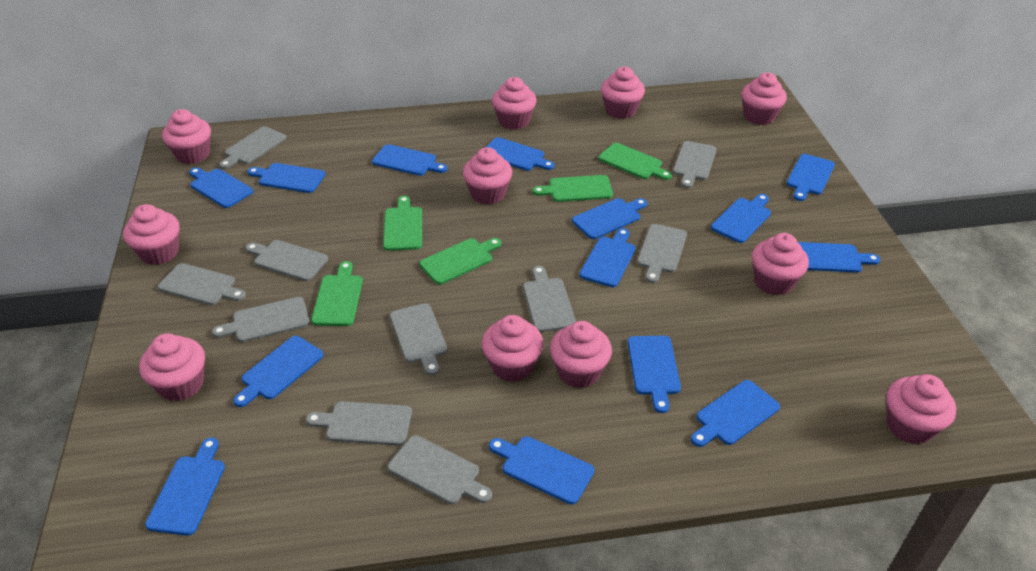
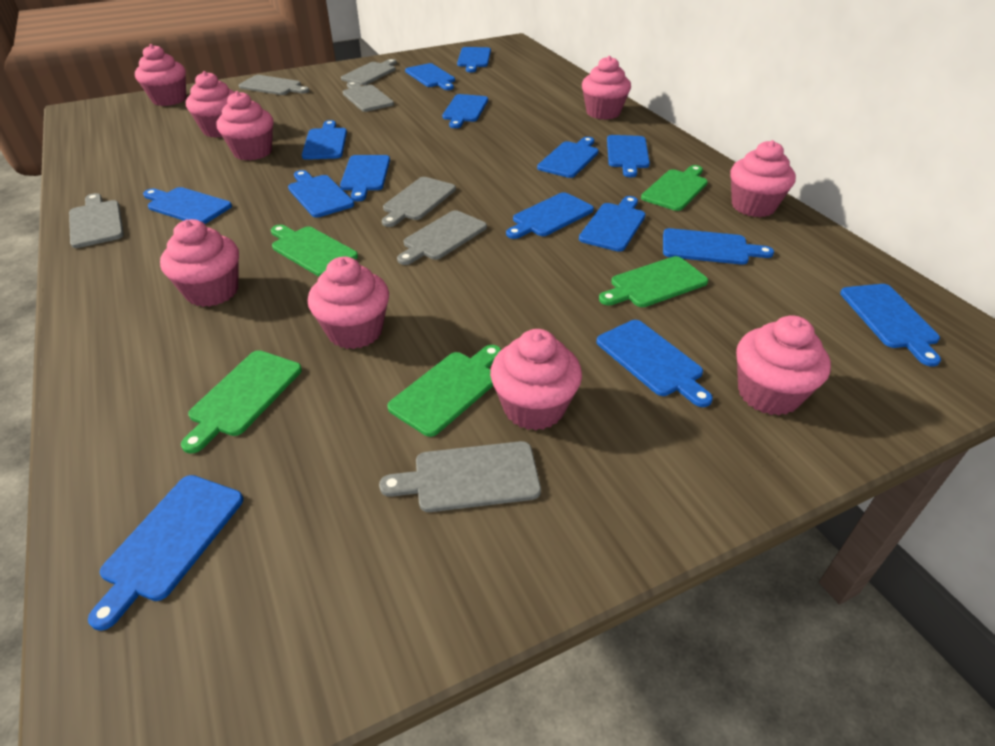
blue cutting board: 14 -> 15
grey cutting board: 10 -> 7
pink cupcake: 11 -> 9

